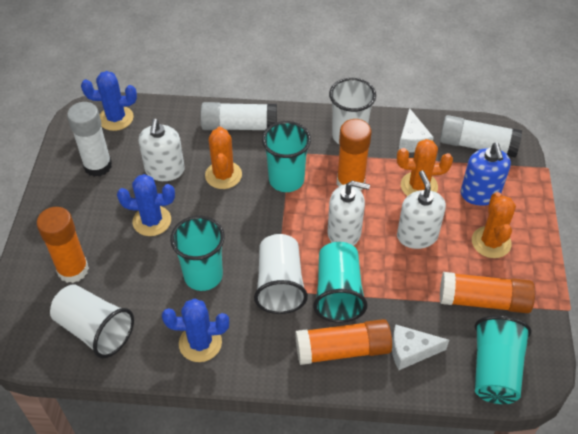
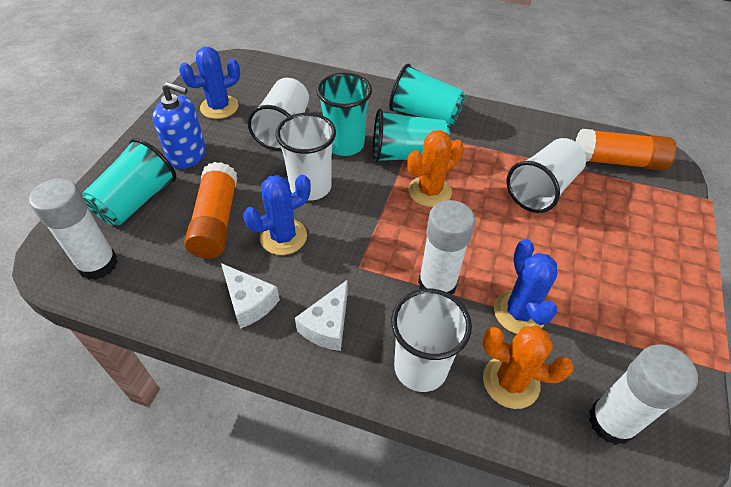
orange cactus: 3 -> 2
orange glue stick: 4 -> 2
white cup: 3 -> 4
white soap dispenser: 3 -> 0

